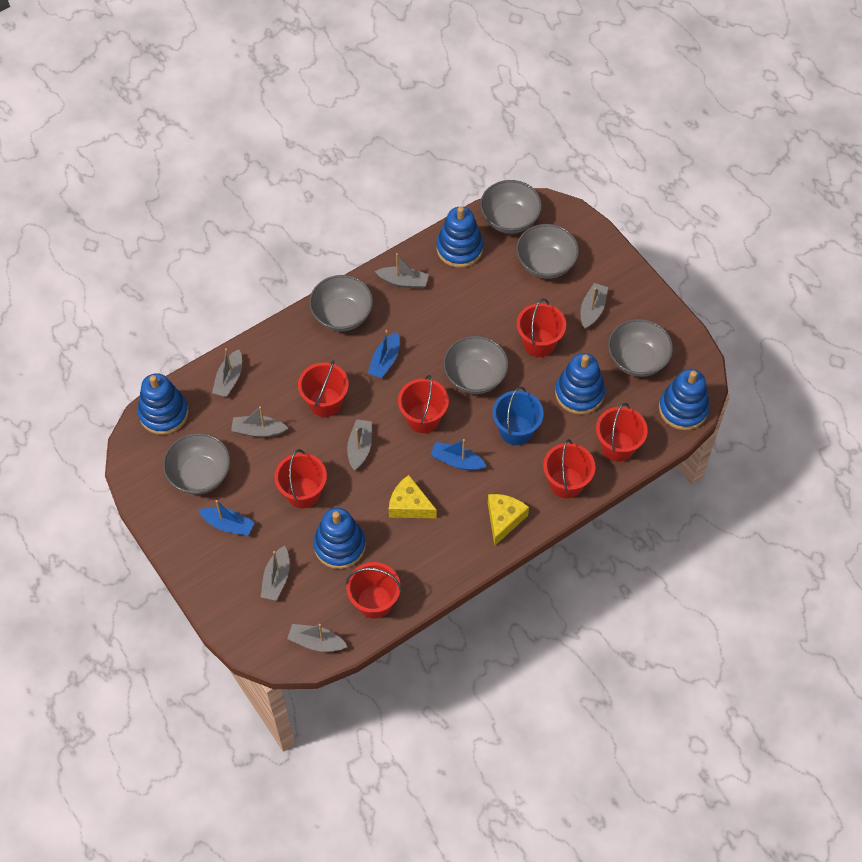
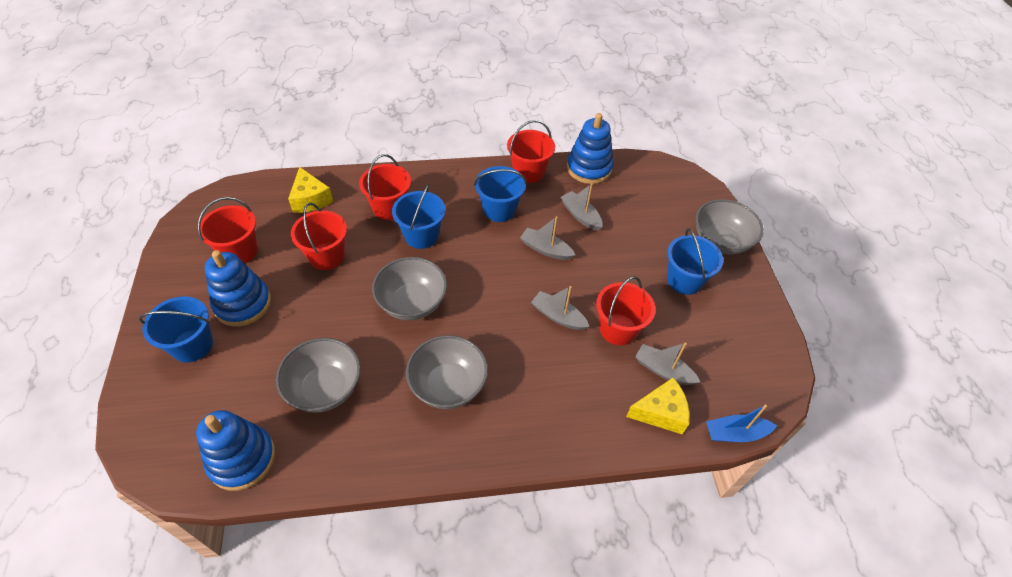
blue boat: 3 -> 1
blue bucket: 1 -> 4
blue stacking toy: 5 -> 3
grey boat: 7 -> 4
grey bowl: 6 -> 4
red bucket: 7 -> 5

